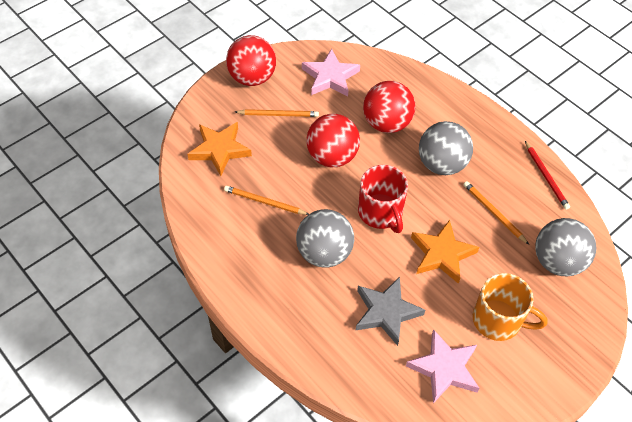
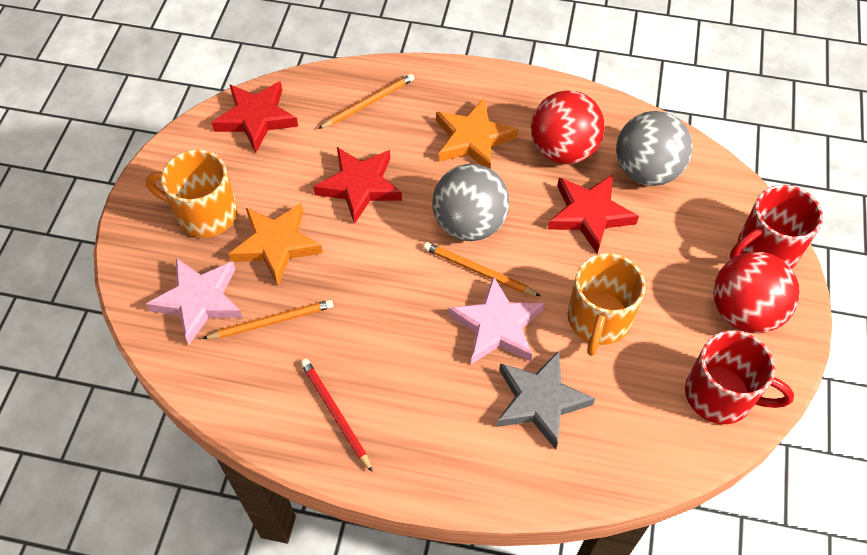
grey ball: 3 -> 2
orange mug: 1 -> 2
red ball: 3 -> 2
red mug: 1 -> 2
red star: 0 -> 3

